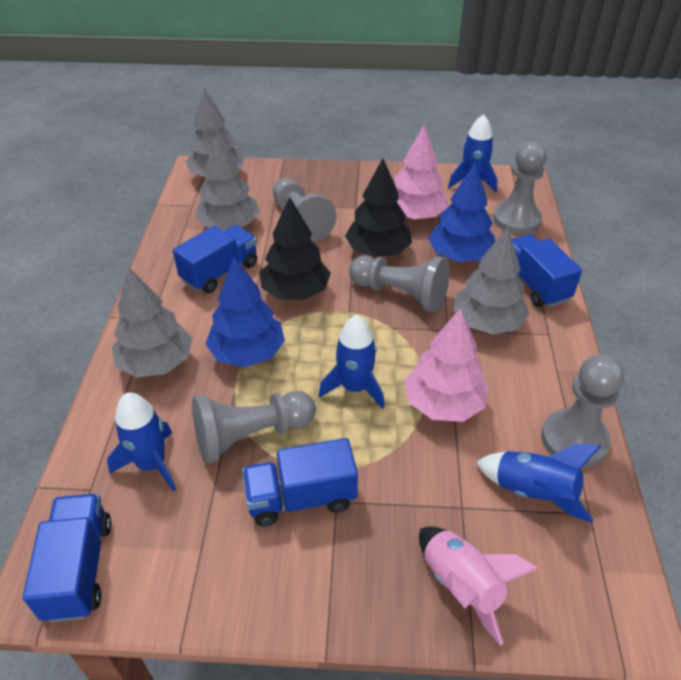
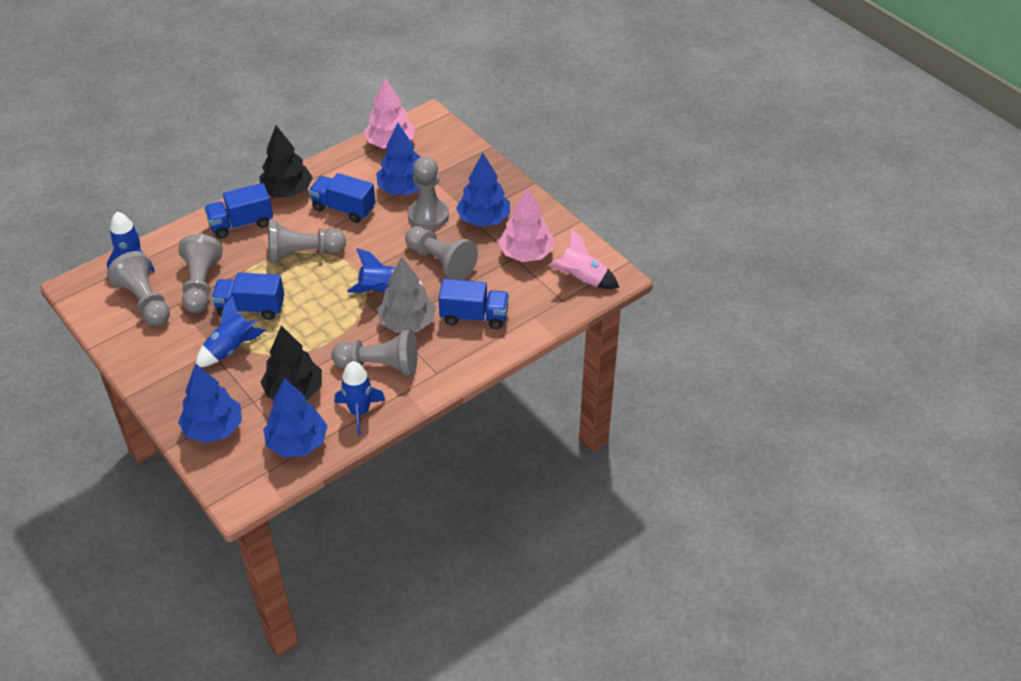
blue tree: 2 -> 4
grey pawn: 5 -> 6
grey tree: 4 -> 1

